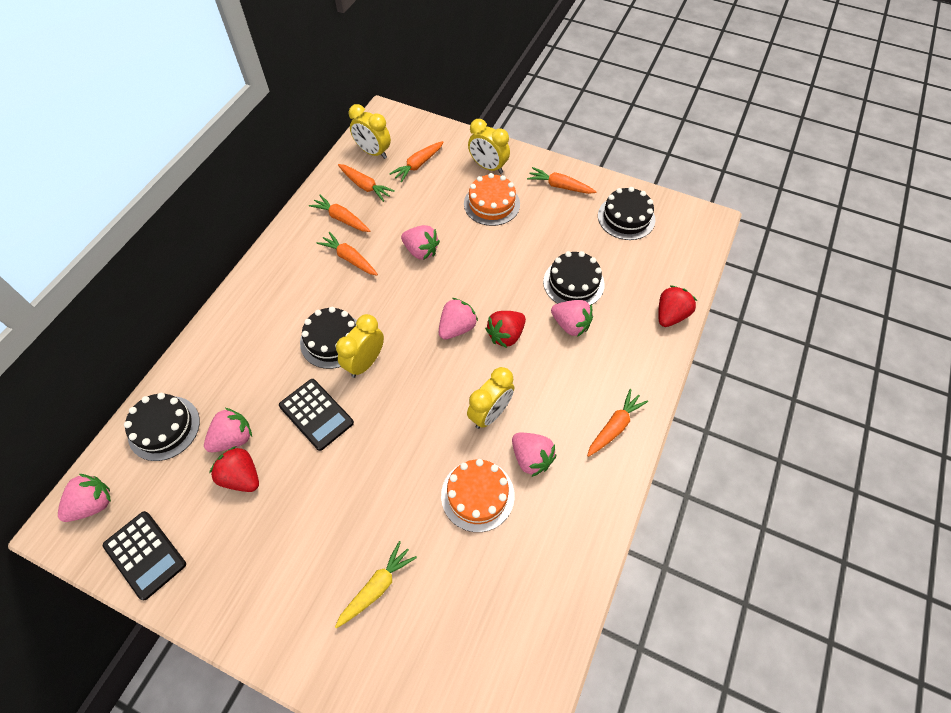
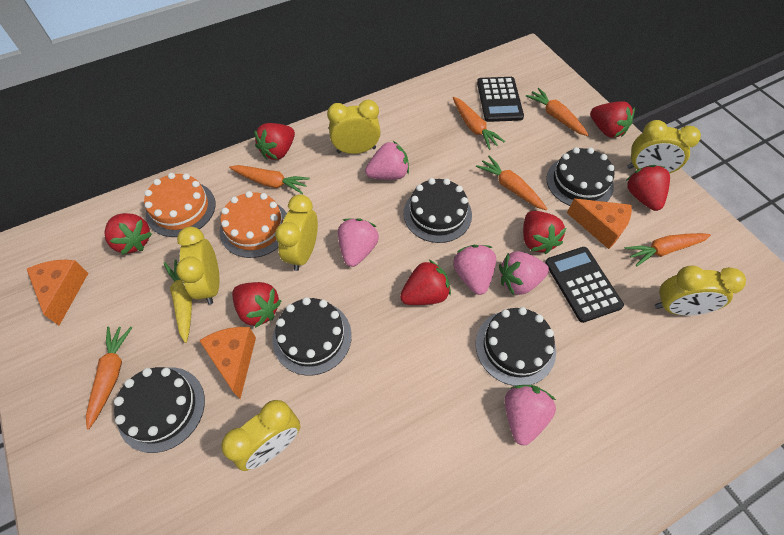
black cake: 4 -> 5
orange cheese: 0 -> 3
pink strawberry: 6 -> 5
red strawberry: 3 -> 7
yellow clock: 4 -> 6

